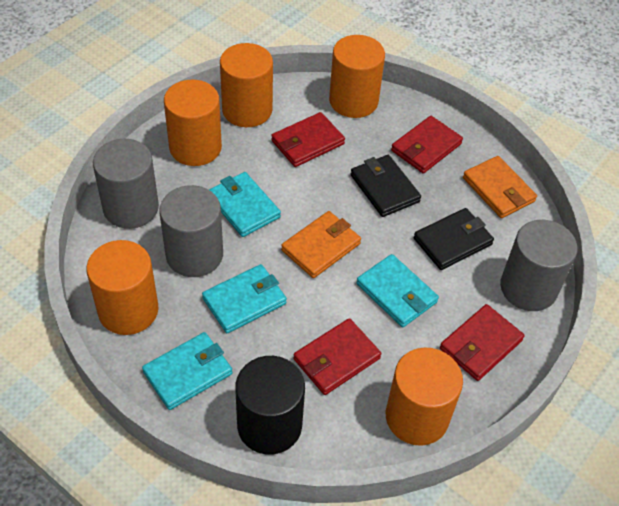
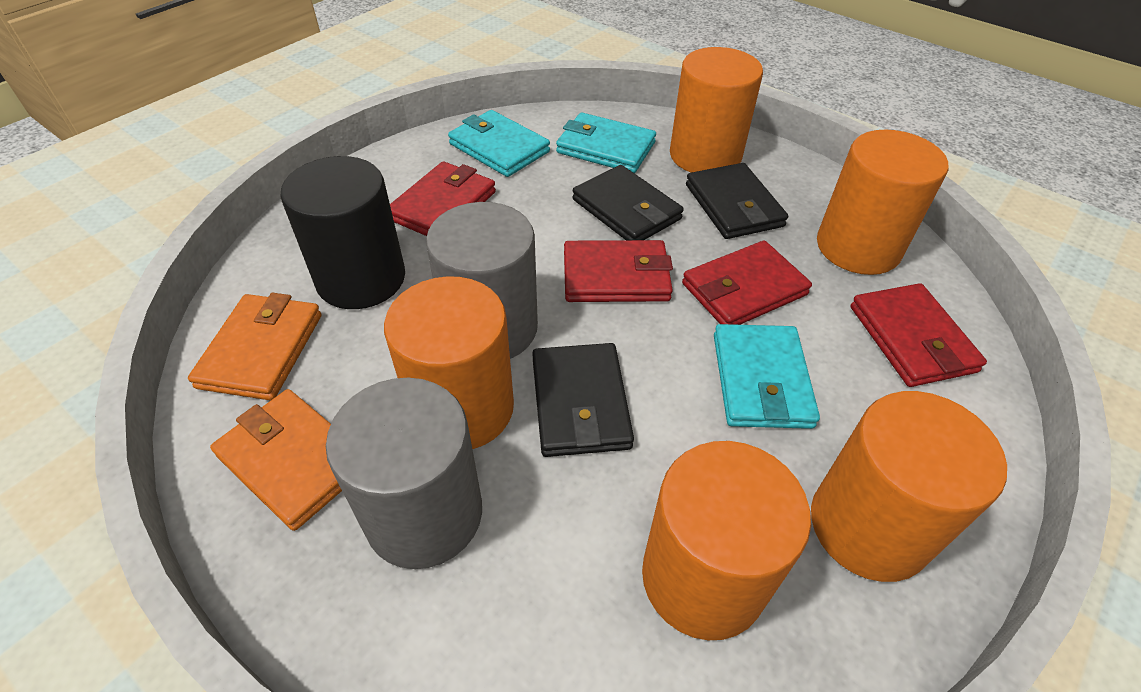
black wallet: 2 -> 3
grey cylinder: 3 -> 2
turquoise wallet: 4 -> 3

